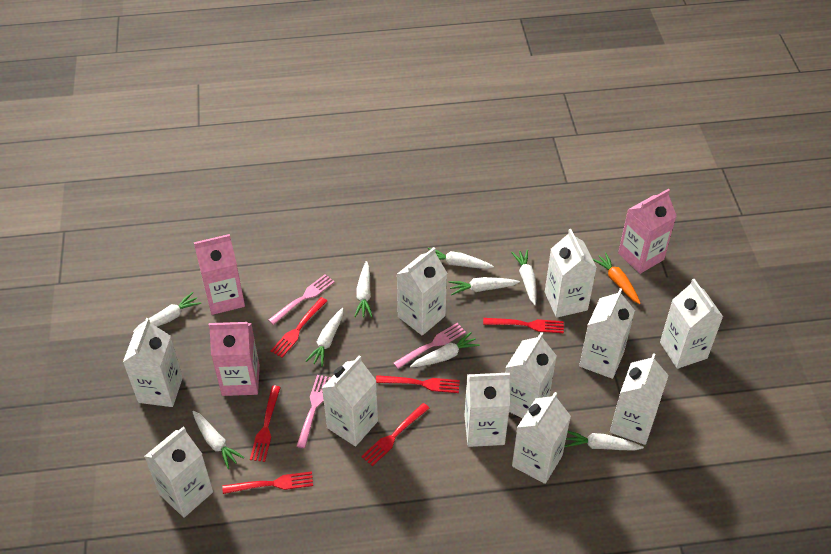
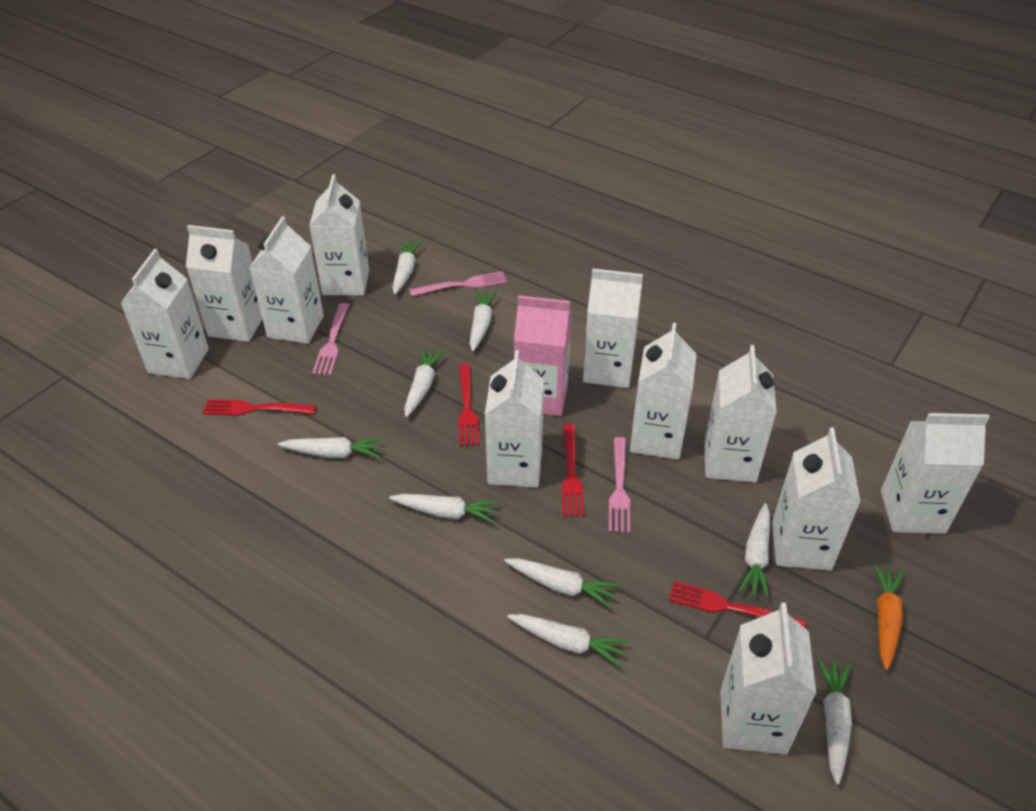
pink carton: 3 -> 1
red fork: 6 -> 4

